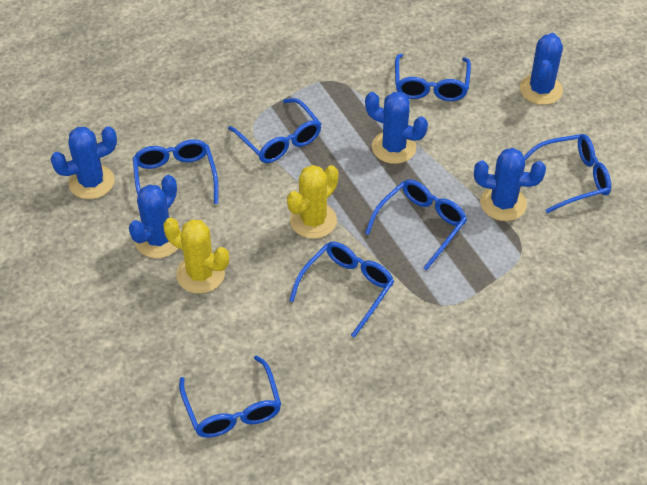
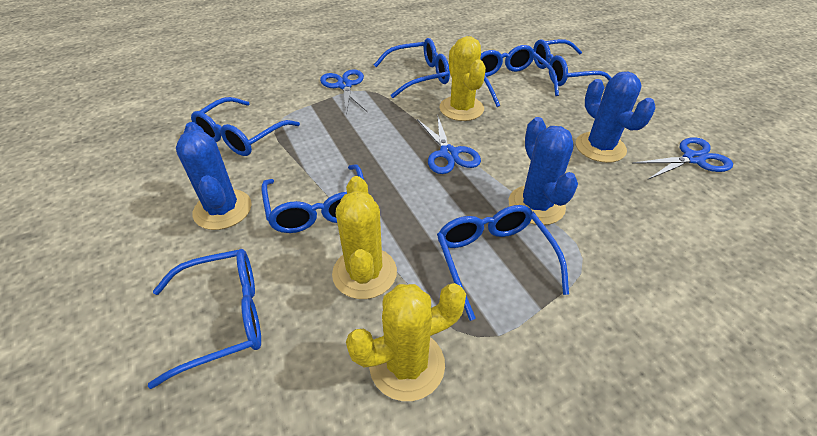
blue cactus: 5 -> 3
blue scissors: 0 -> 3
yellow cactus: 2 -> 3

